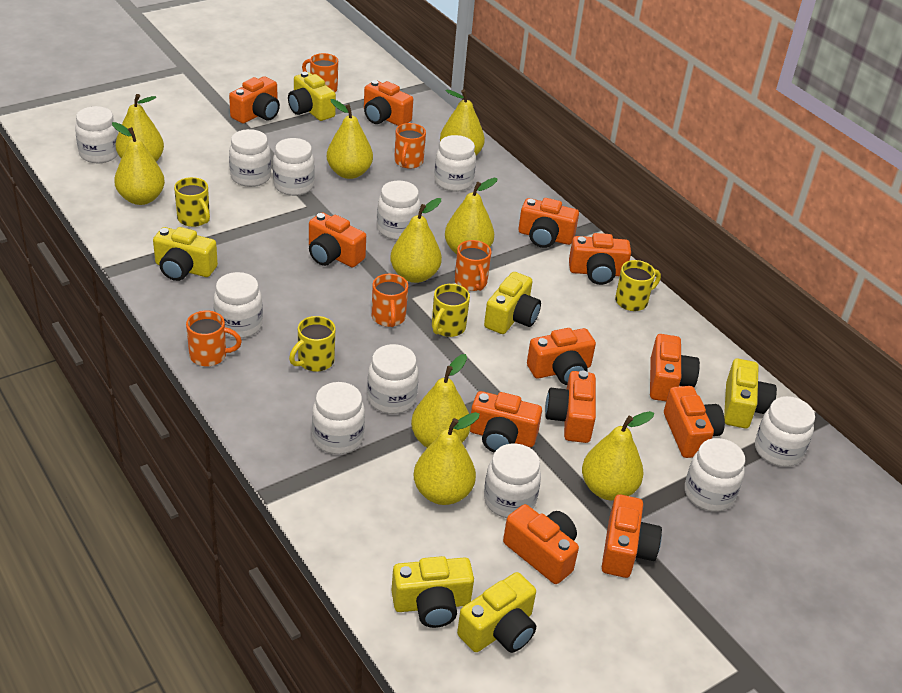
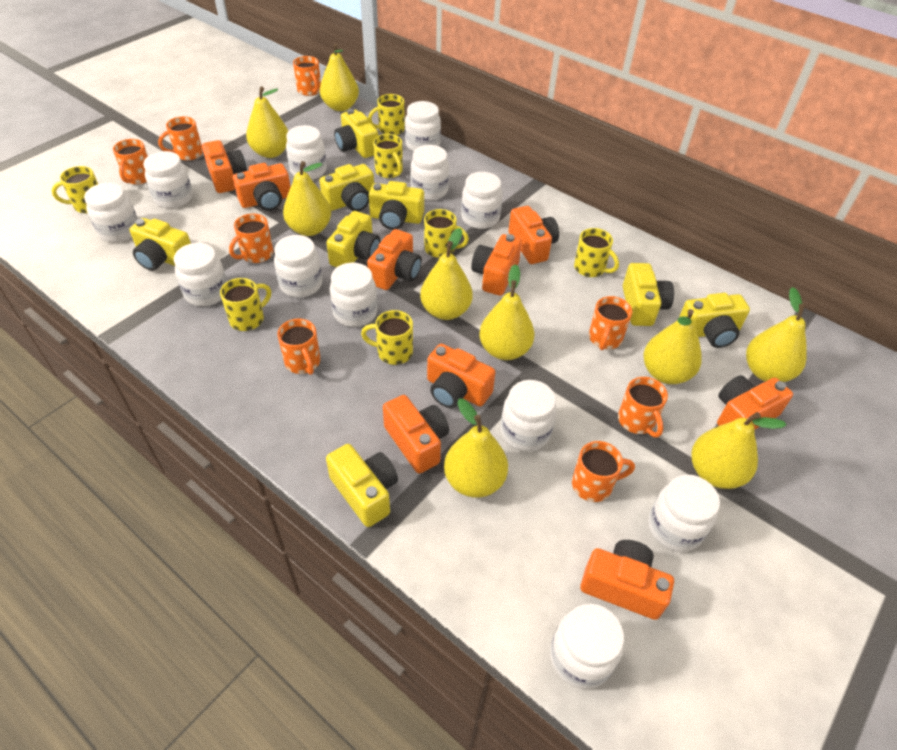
orange camera: 12 -> 9
orange mug: 5 -> 8
white jar: 11 -> 12
yellow camera: 6 -> 8
yellow mug: 4 -> 7

